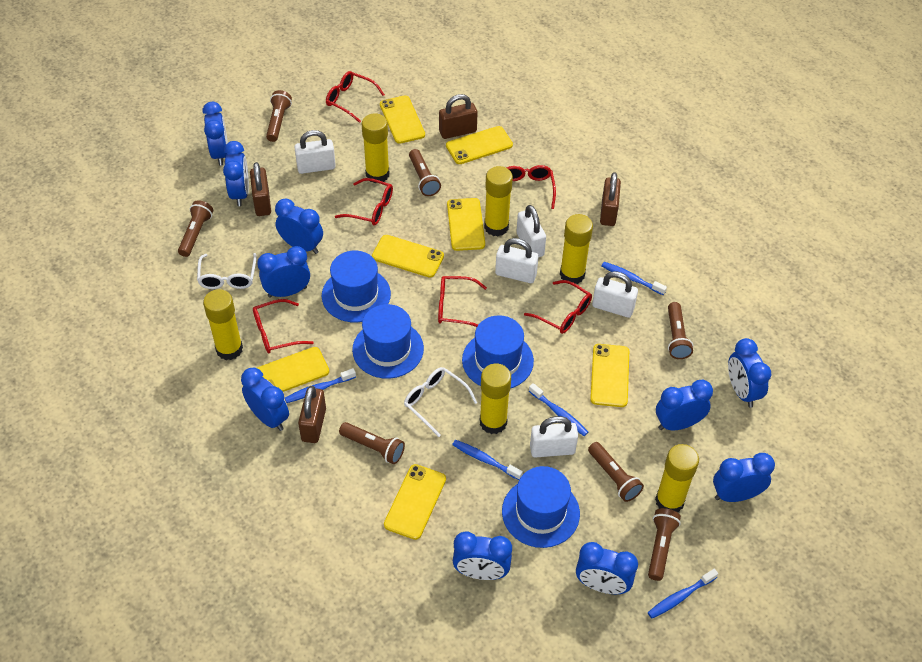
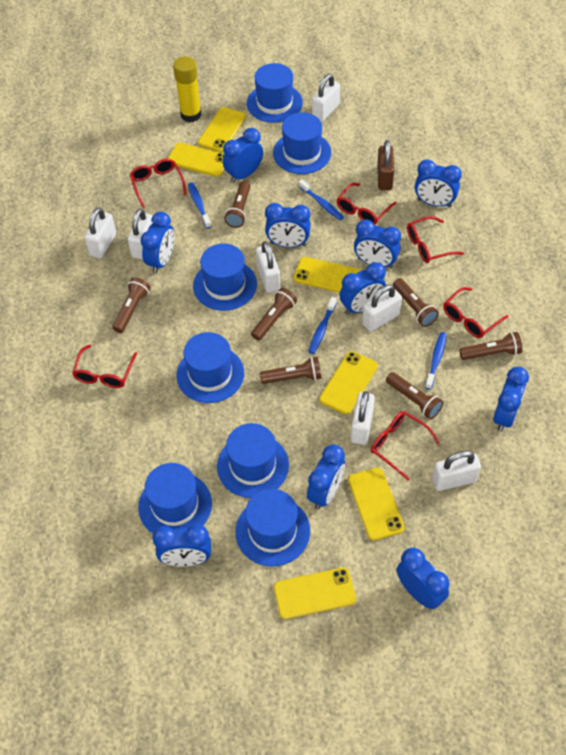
blue hat: 4 -> 7
blue toothbrush: 5 -> 4
brown padlock: 4 -> 1
white glasses: 2 -> 0
white padlock: 5 -> 7
yellow glue stick: 6 -> 1
yellow phone: 7 -> 6

